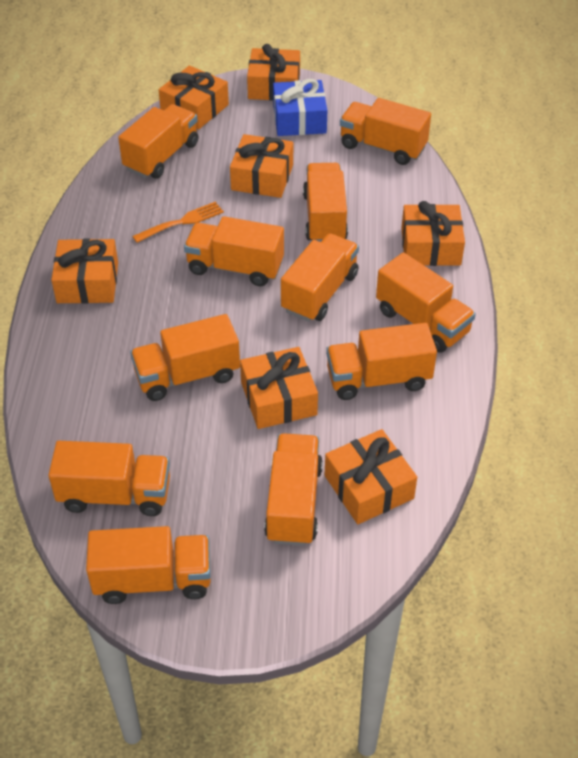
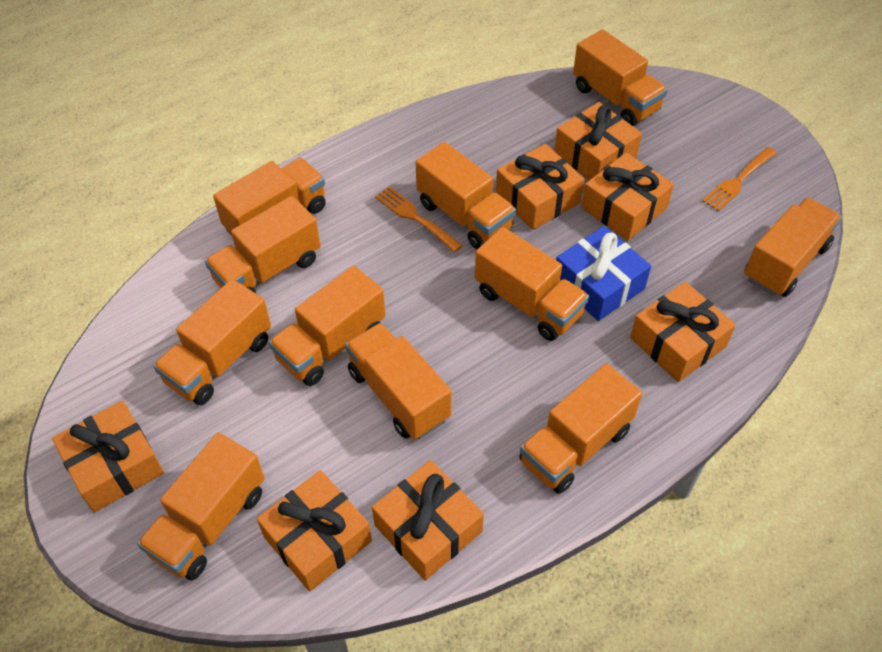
orange fork: 1 -> 2

